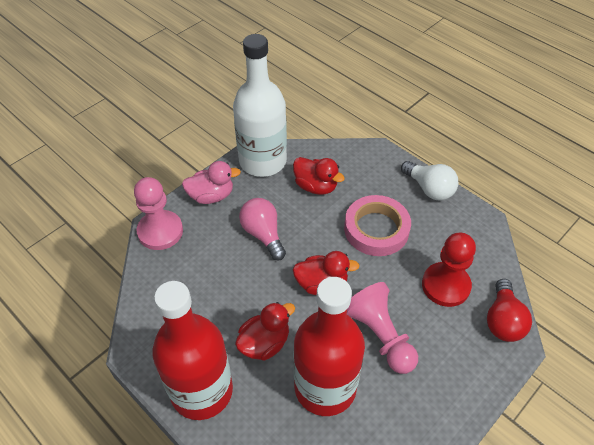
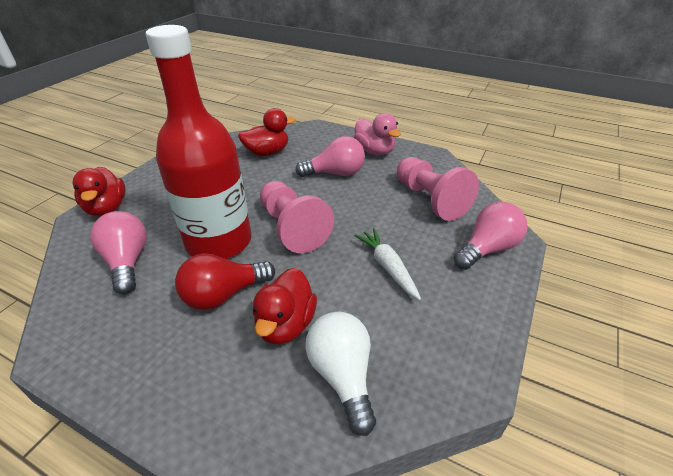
pink light bulb: 1 -> 3
pink tape: 1 -> 0
red bottle: 2 -> 1
red pawn: 1 -> 0
white bottle: 1 -> 0
white carrot: 0 -> 1

